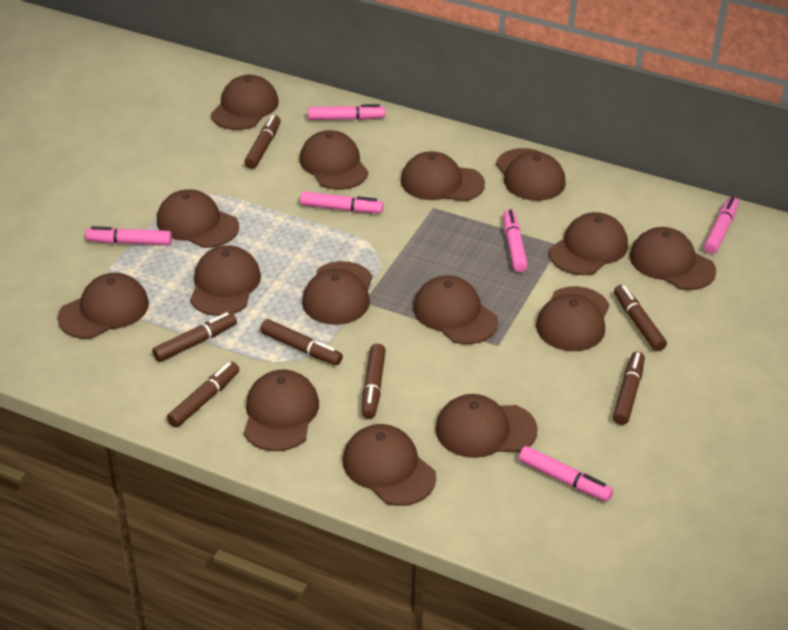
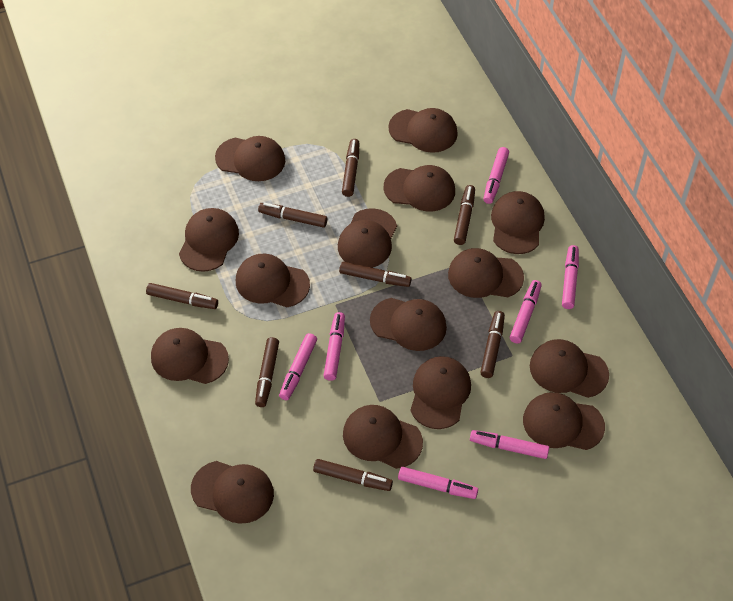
brown marker: 7 -> 8
pink marker: 6 -> 7

